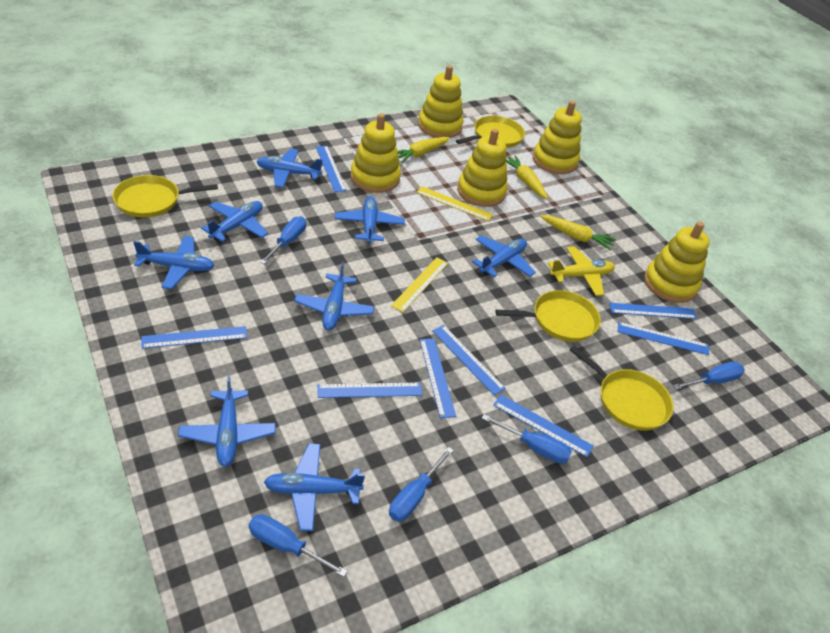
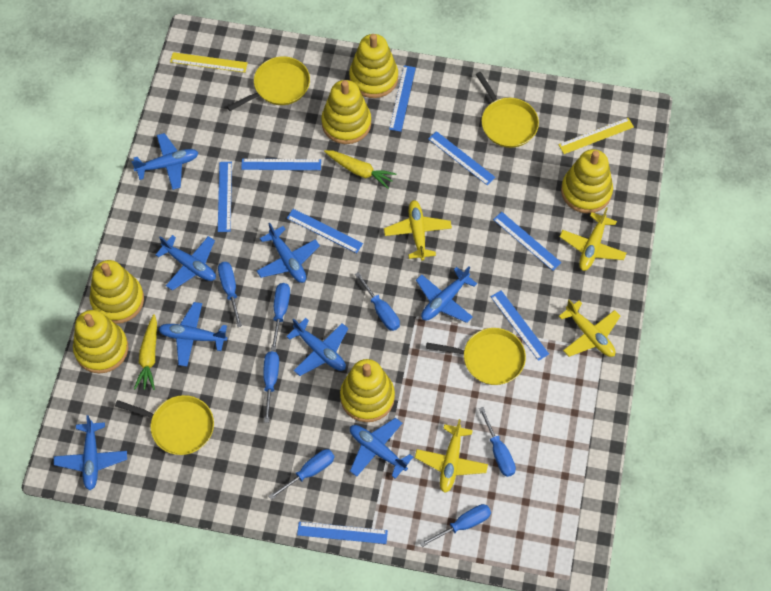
blue screwdriver: 5 -> 7
yellow carrot: 3 -> 2
yellow plane: 1 -> 4
yellow stacking toy: 5 -> 6

